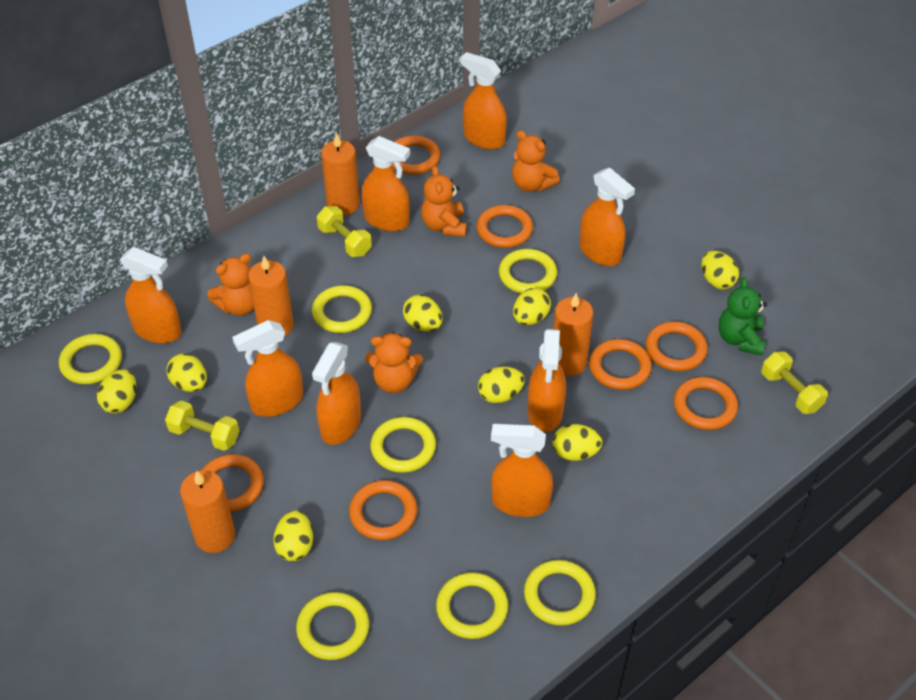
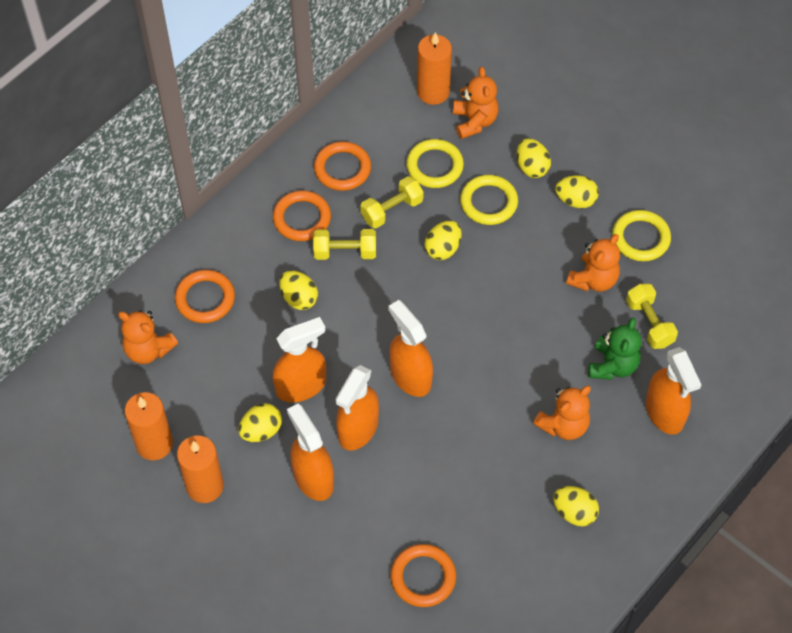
orange candle: 4 -> 3
orange ring: 7 -> 4
orange spray bottle: 8 -> 5
yellow egg: 8 -> 6
yellow ring: 7 -> 3

